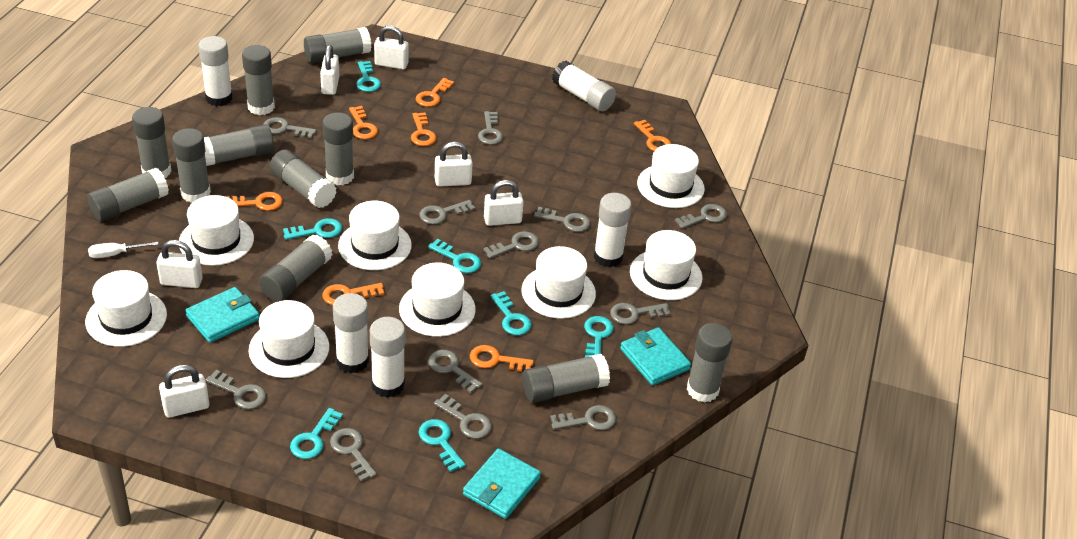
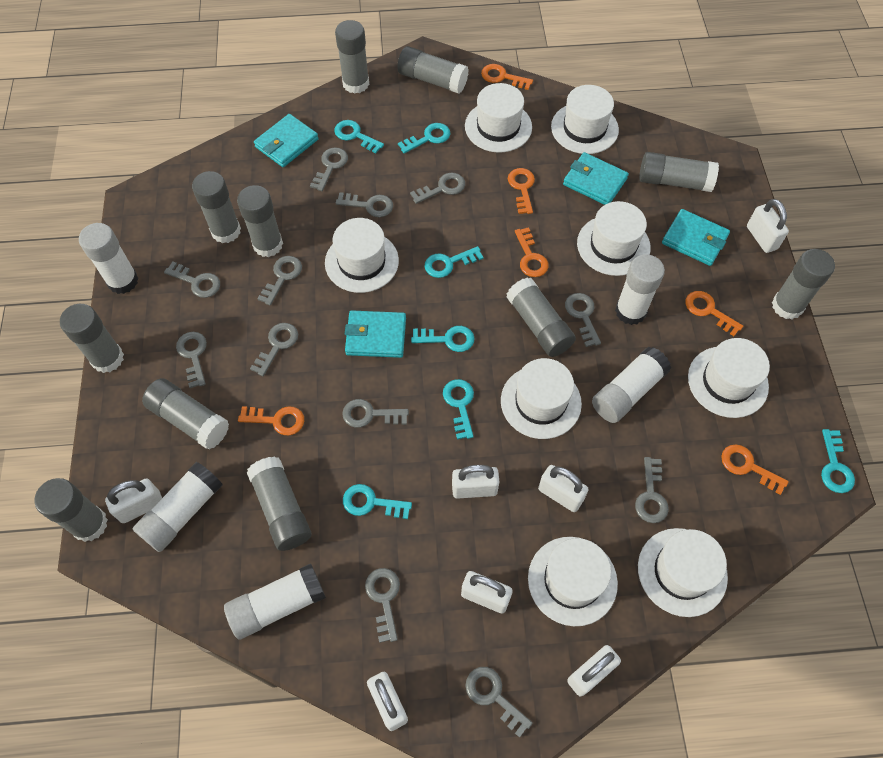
orange key: 7 -> 6
turquoise wallet: 3 -> 4
white padlock: 6 -> 7
white screwdriver: 1 -> 0

